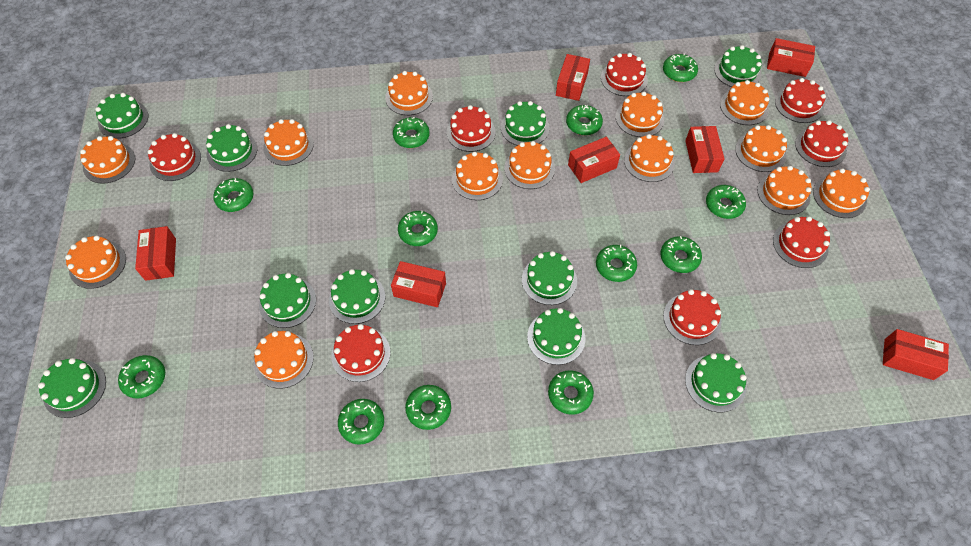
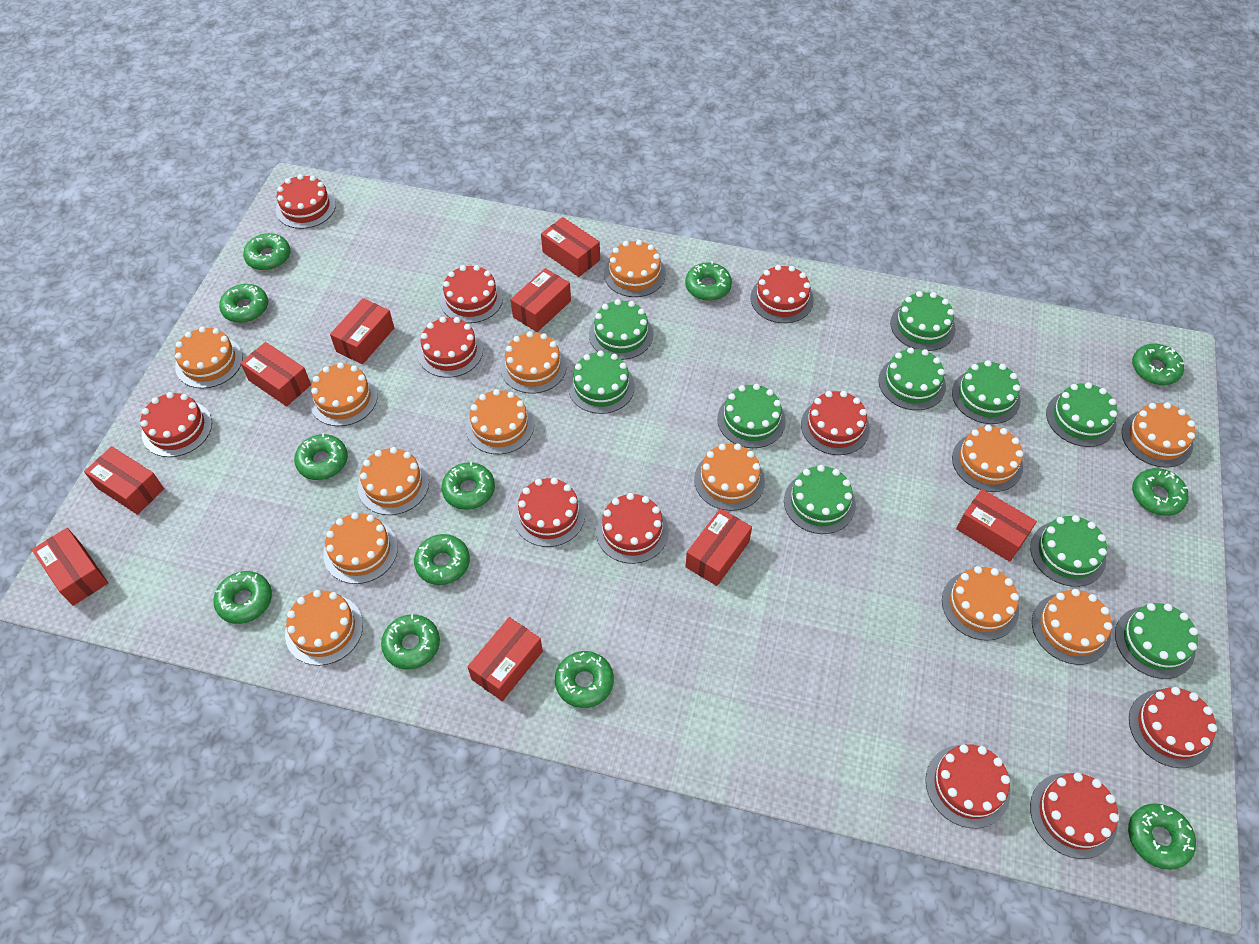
red box: 7 -> 9
red cake: 8 -> 11

